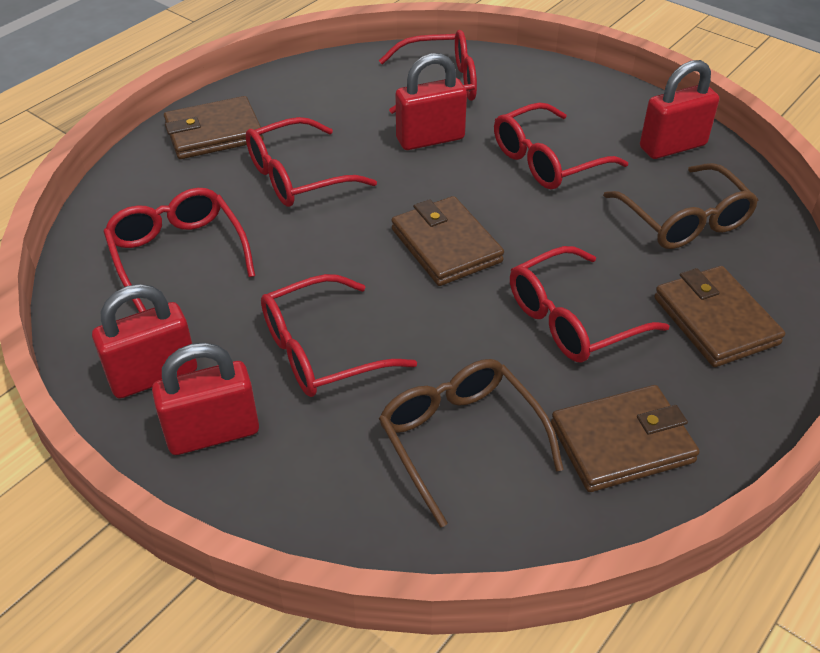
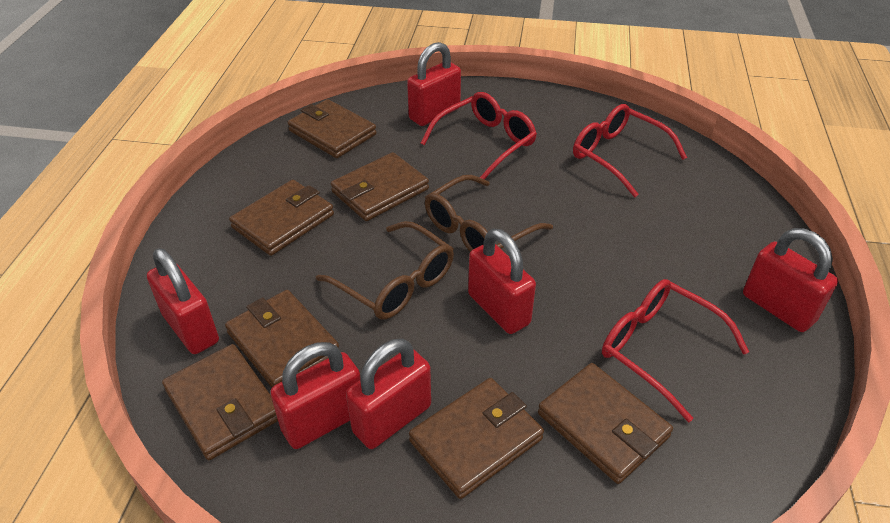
brown wallet: 4 -> 7
red glasses: 6 -> 3
red padlock: 4 -> 6

